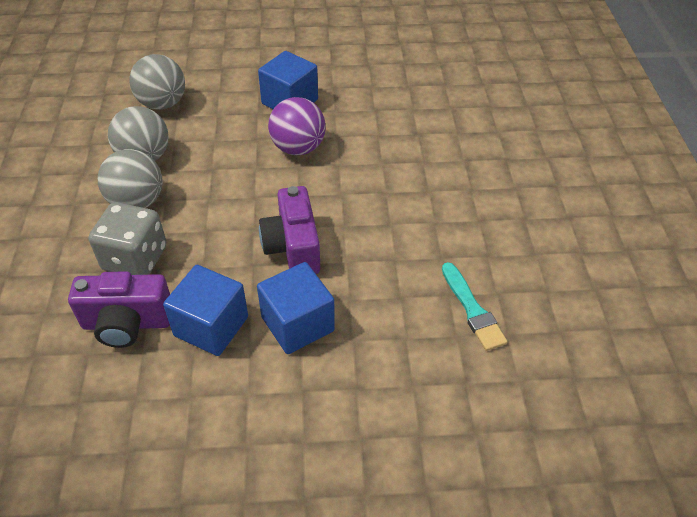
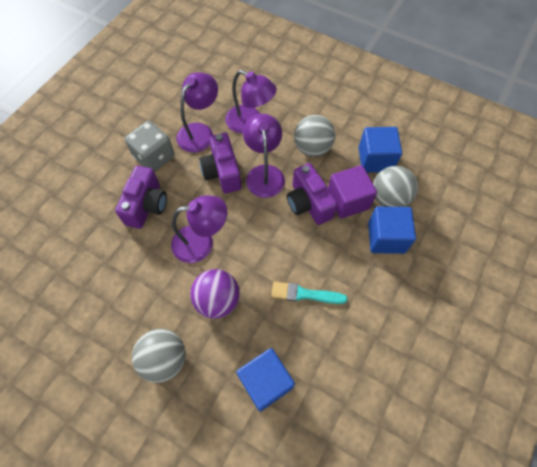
purple camera: 2 -> 3
purple cube: 0 -> 1
purple lamp: 0 -> 4

